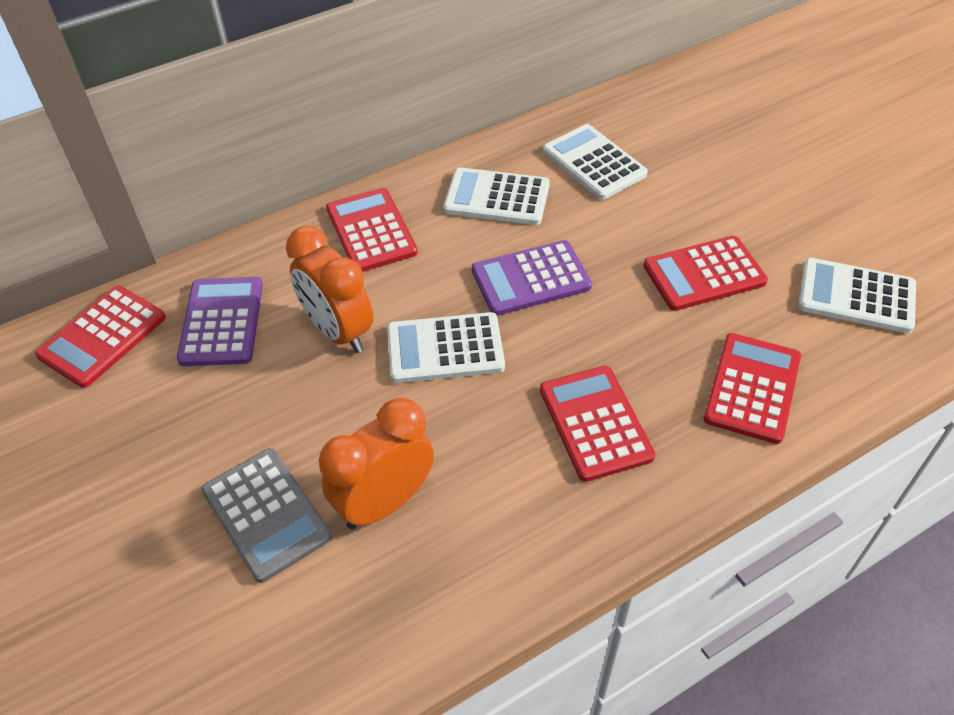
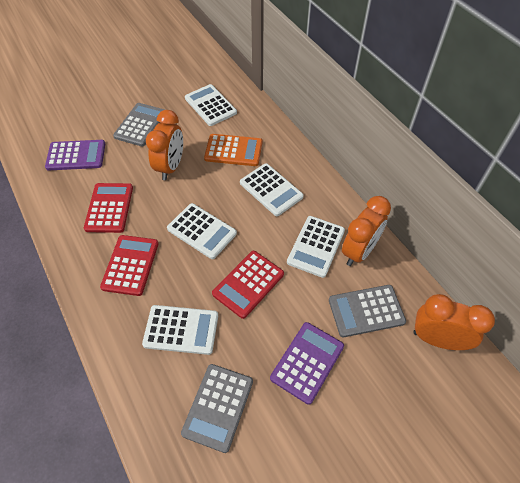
grey calculator: 1 -> 3
orange calculator: 0 -> 1
orange clock: 2 -> 3
red calculator: 5 -> 3
white calculator: 4 -> 5

